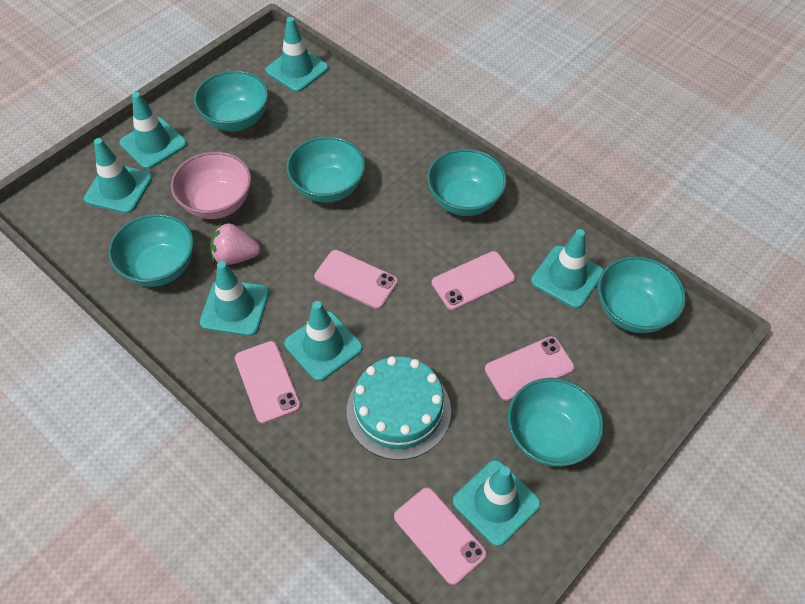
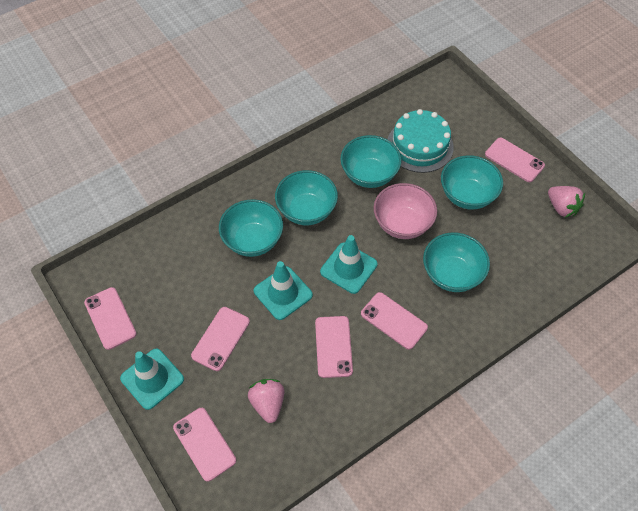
pink phone: 5 -> 6
pink strawberry: 1 -> 2
turquoise bowl: 6 -> 5
turquoise traffic cone: 7 -> 3

